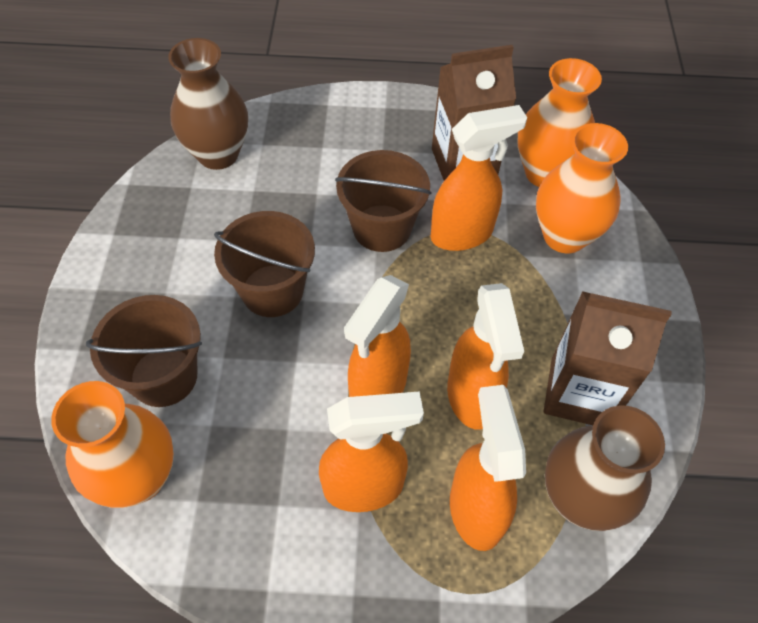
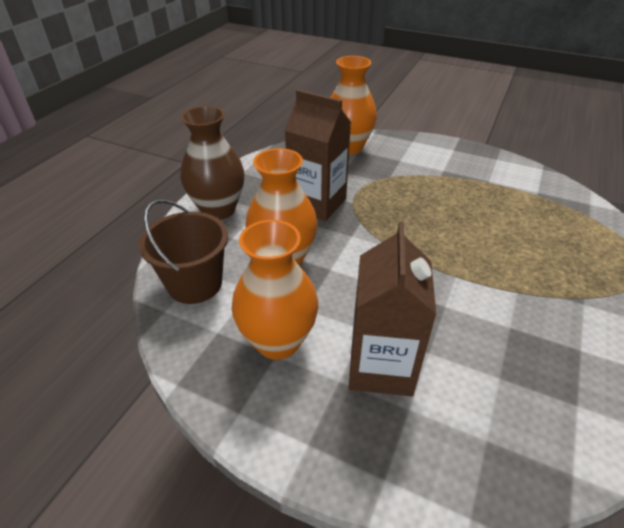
brown bucket: 3 -> 1
brown vase: 2 -> 1
orange spray bottle: 5 -> 0

